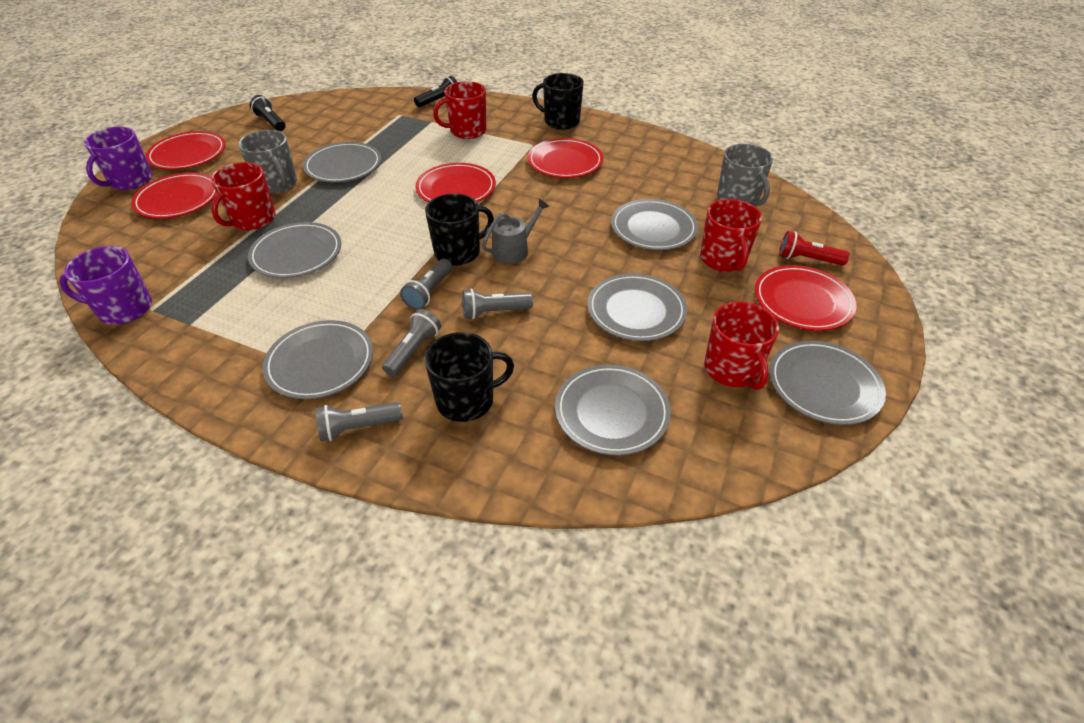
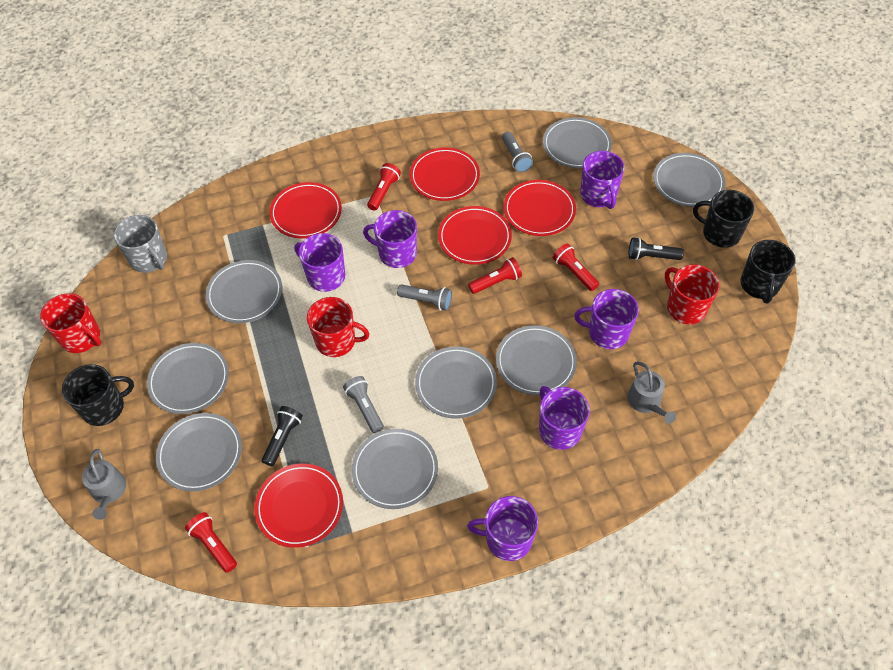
grey flashlight: 4 -> 3
grey mug: 2 -> 1
grey plate: 7 -> 8
grey watering can: 1 -> 2
purple mug: 2 -> 6
red flashlight: 1 -> 4
red mug: 4 -> 3

